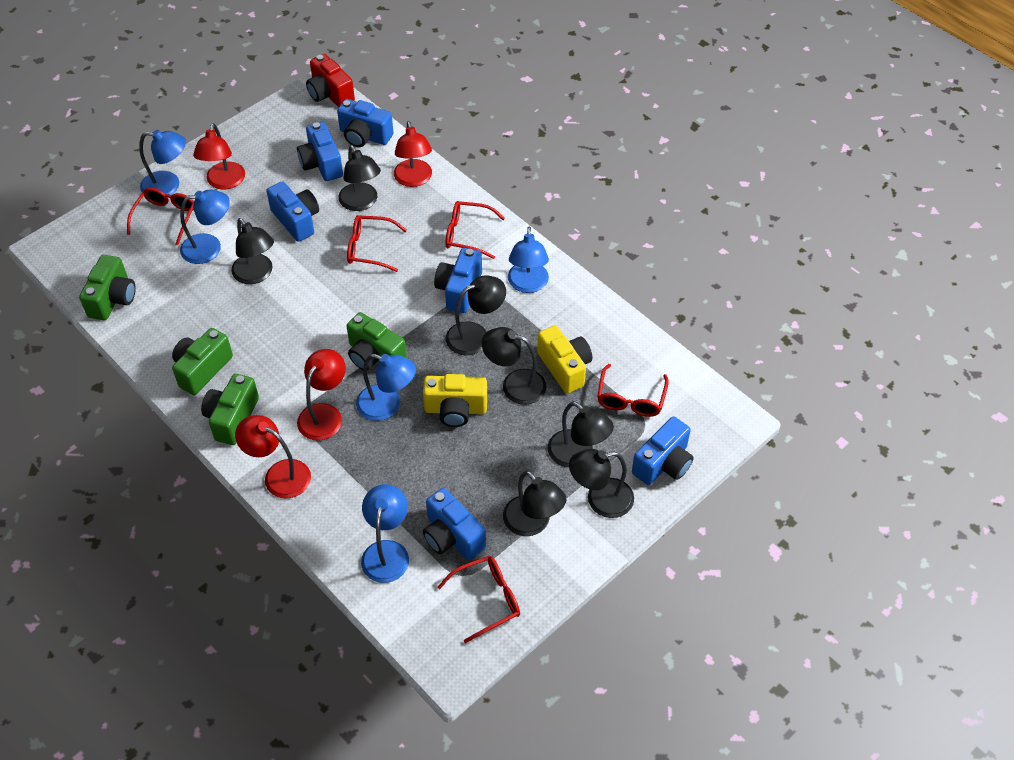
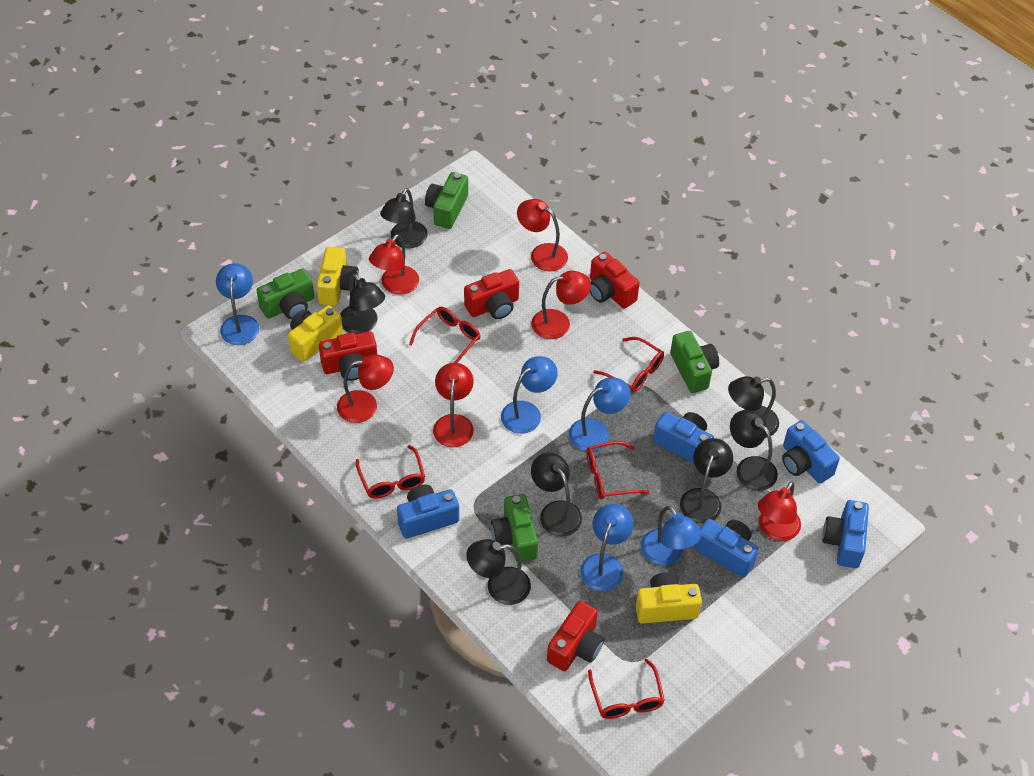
blue camera: 6 -> 5
red camera: 1 -> 4
red lamp: 4 -> 6
yellow camera: 2 -> 3

